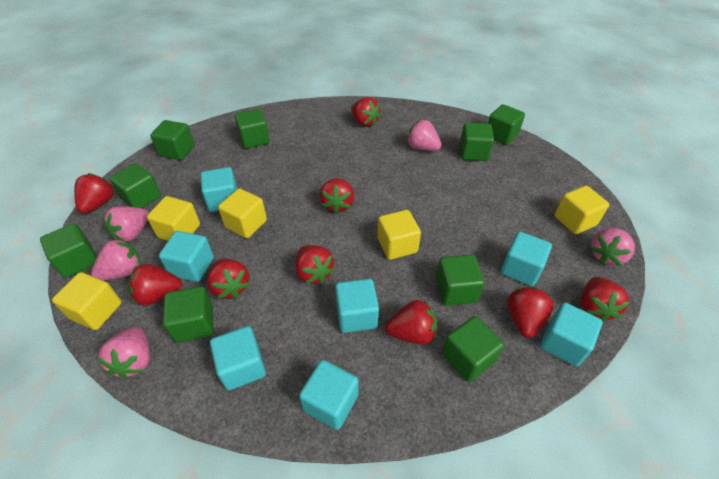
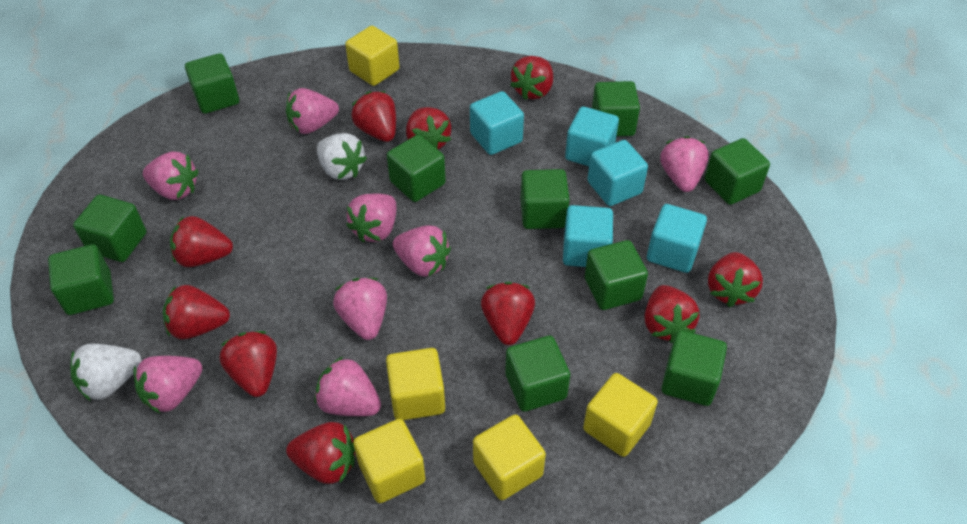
green cube: 9 -> 10
pink strawberry: 5 -> 8
red strawberry: 9 -> 10
turquoise cube: 7 -> 5
white strawberry: 0 -> 2

